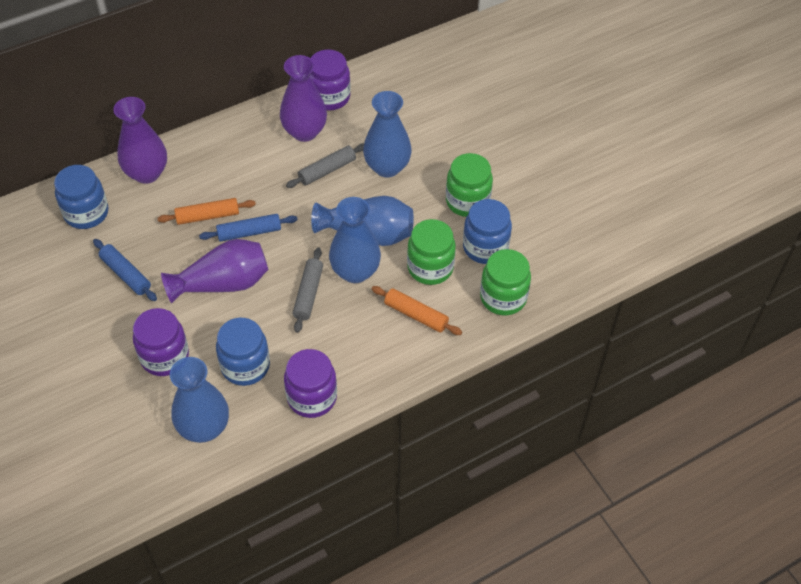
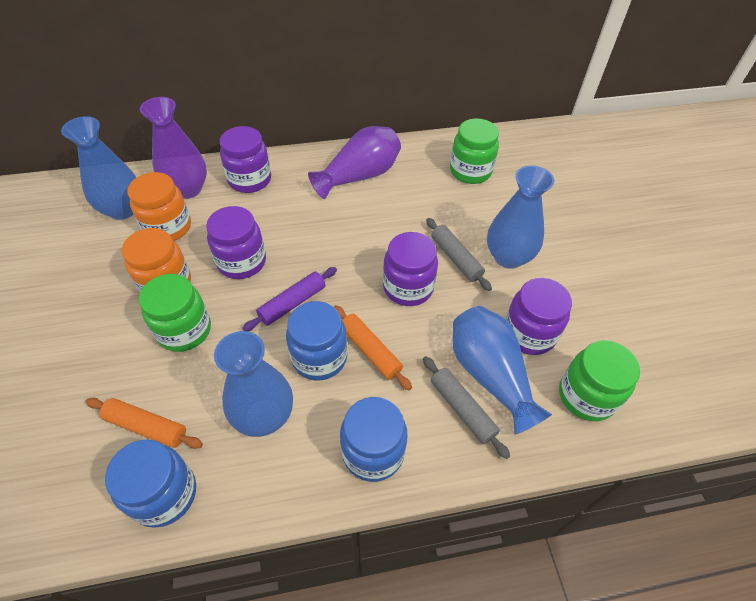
blue rolling pin: 2 -> 0
orange jar: 0 -> 2
purple jar: 3 -> 4
purple rolling pin: 0 -> 1
purple vase: 3 -> 2

